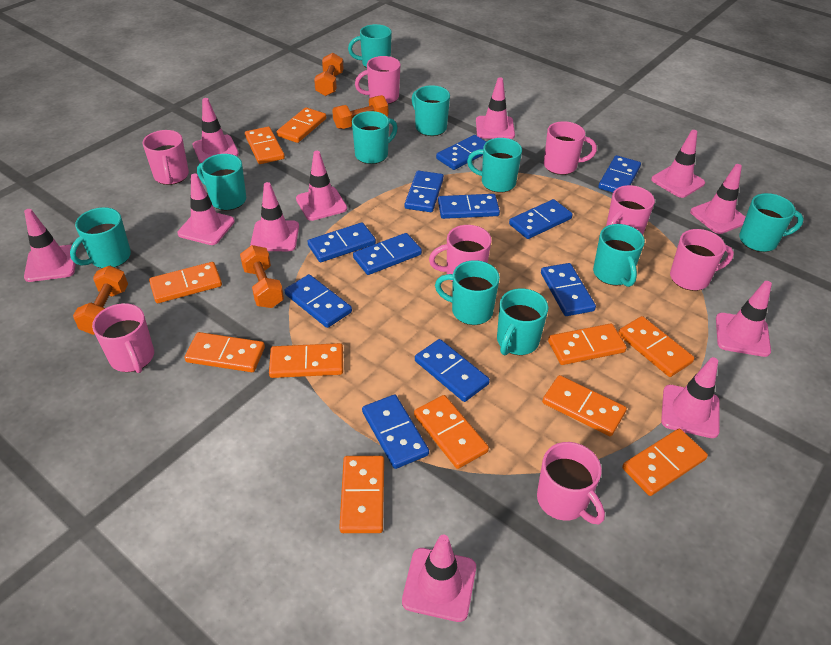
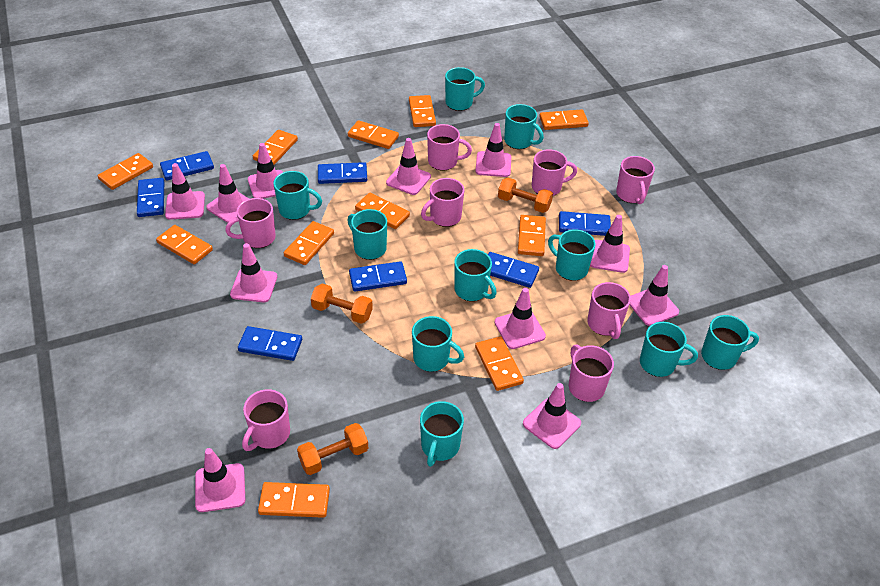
blue domino: 11 -> 7
orange dumbbell: 4 -> 3

